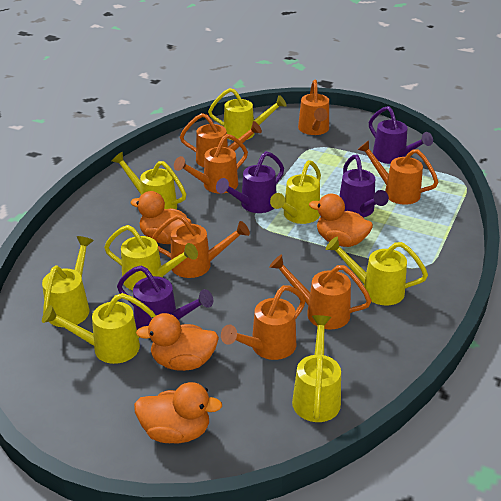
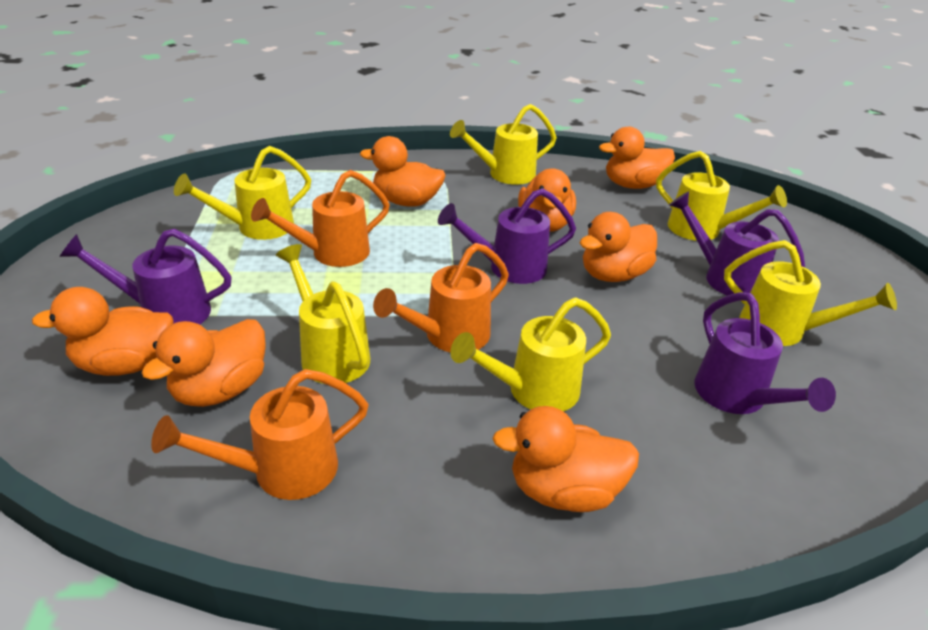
orange duck: 4 -> 7
orange watering can: 7 -> 3
yellow watering can: 8 -> 6

